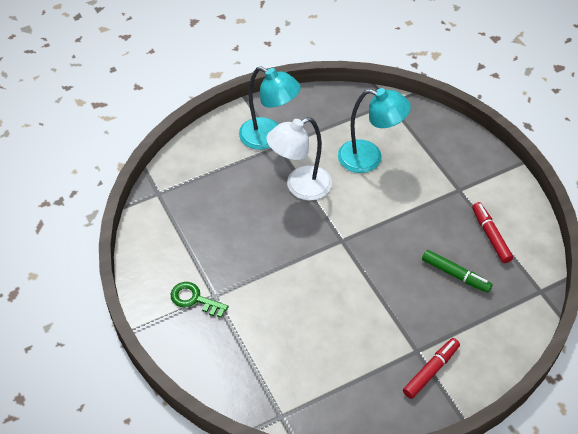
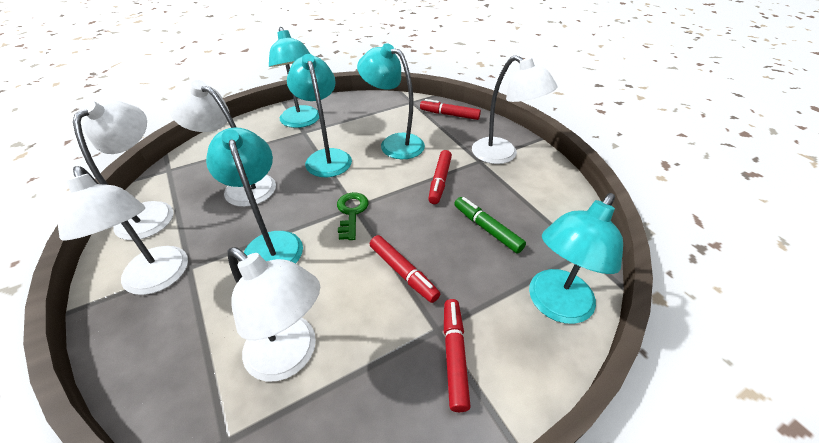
red marker: 2 -> 4
turquoise lamp: 2 -> 5
white lamp: 1 -> 5

